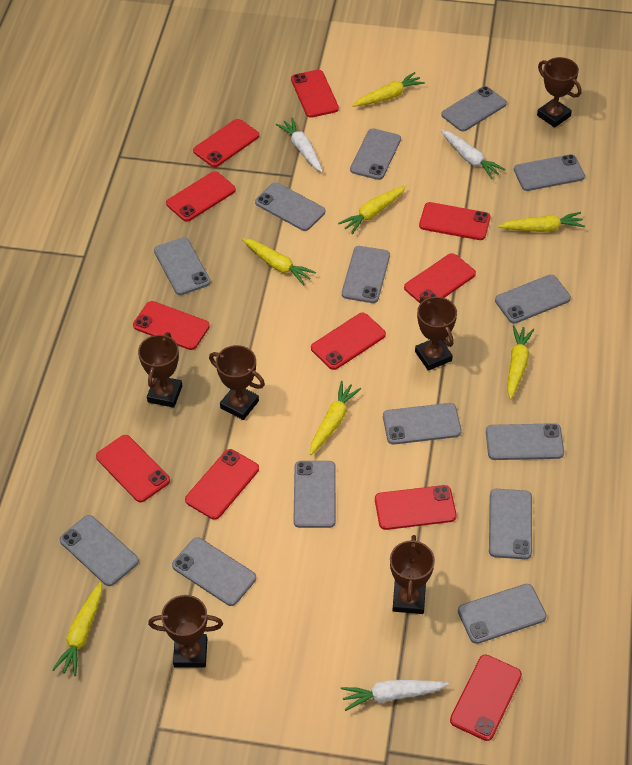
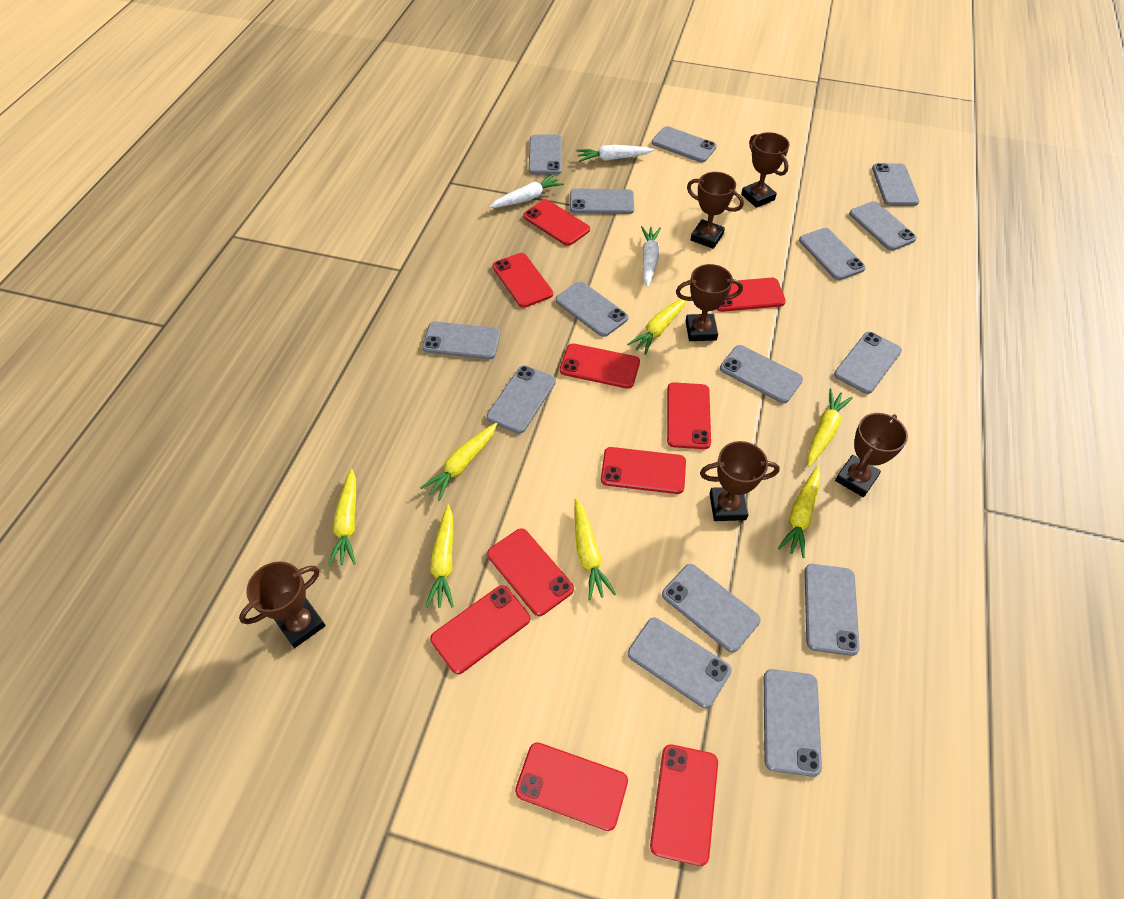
grey phone: 14 -> 15
red phone: 11 -> 10

